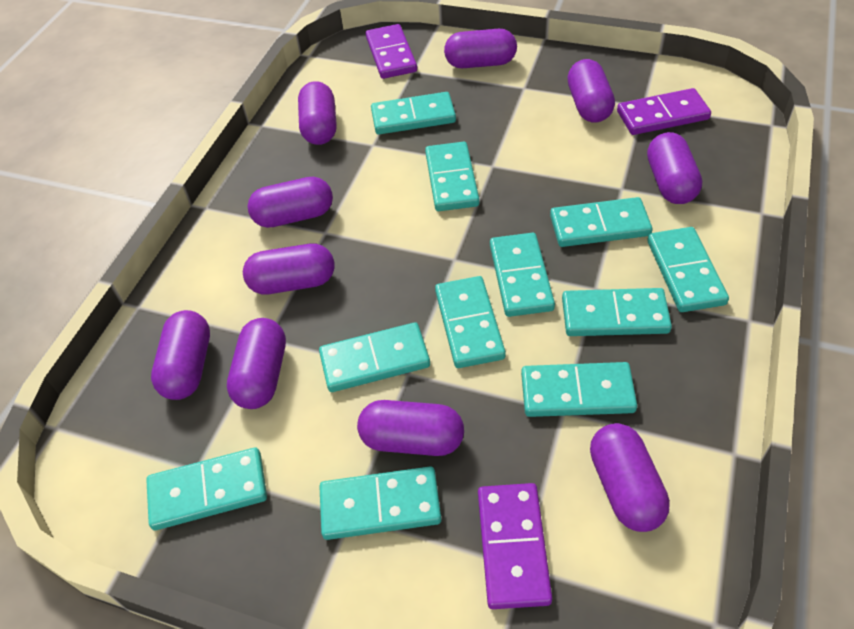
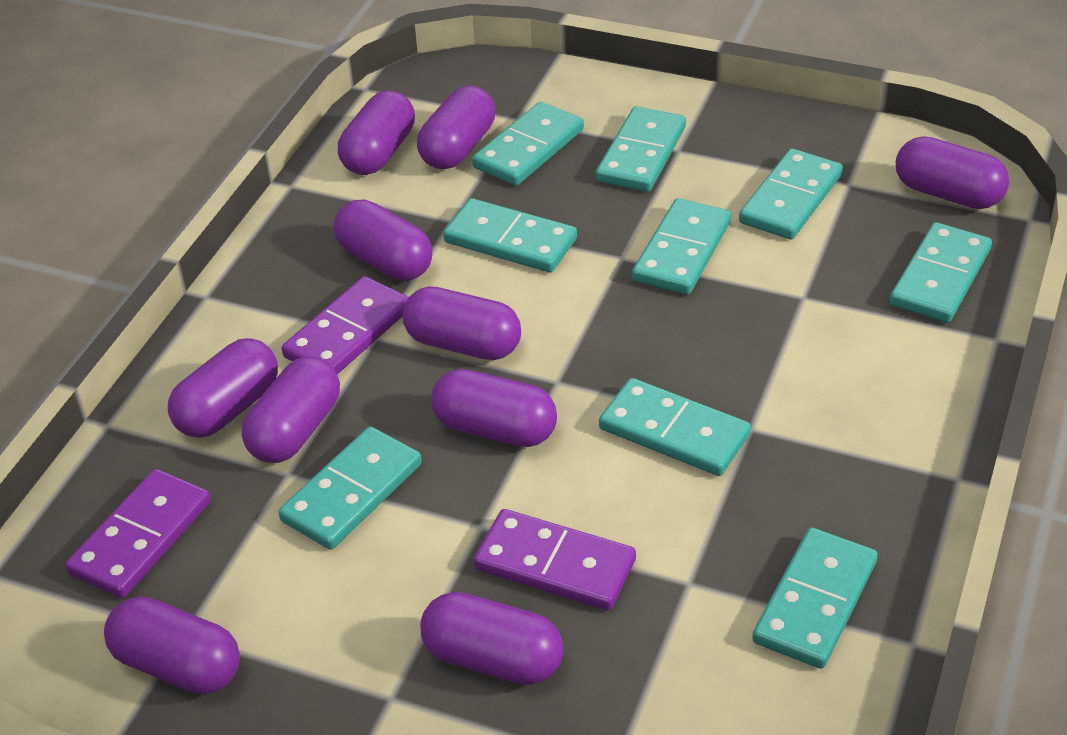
turquoise domino: 11 -> 9

